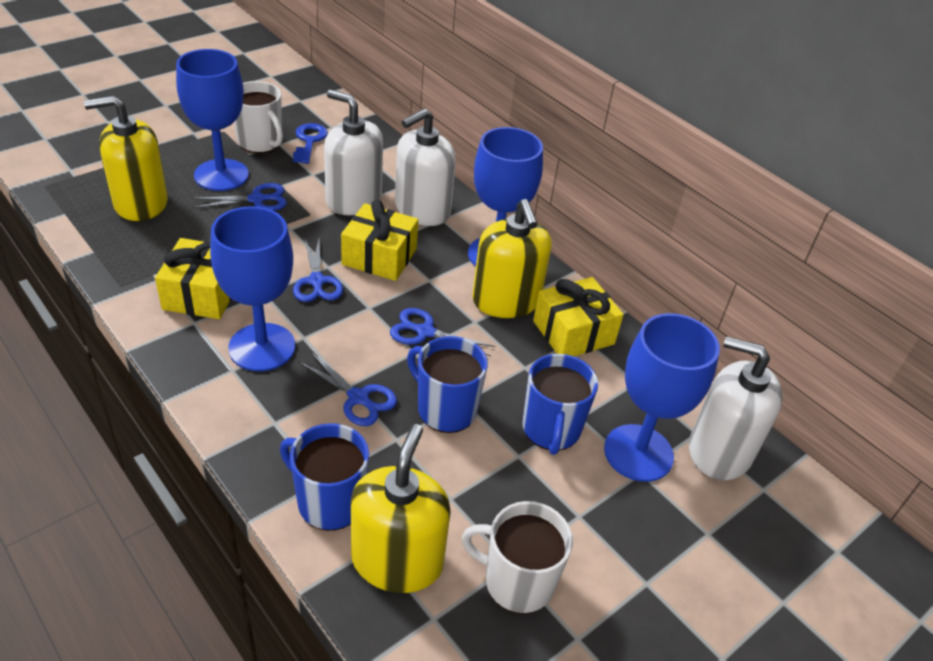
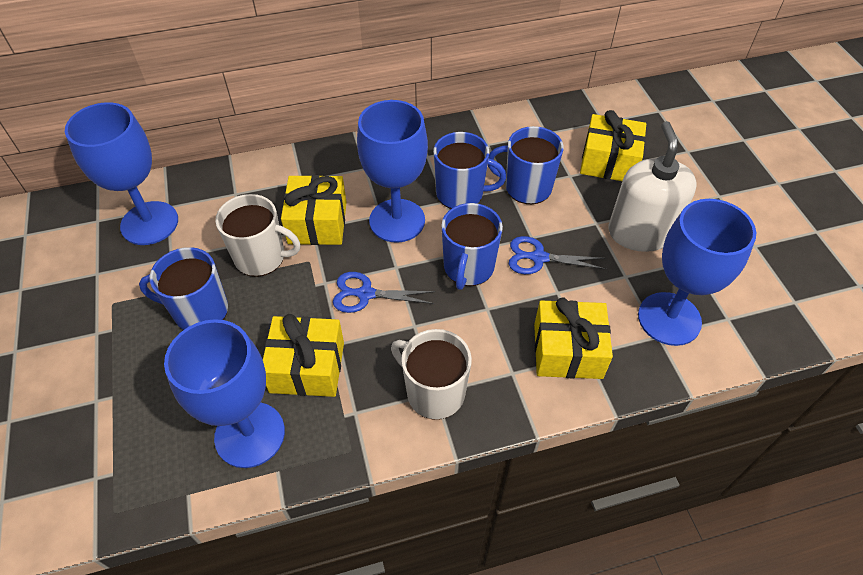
blue key: 1 -> 0
blue mug: 3 -> 4
blue scissors: 4 -> 2
white soap dispenser: 3 -> 1
yellow gift: 3 -> 4
yellow soap dispenser: 3 -> 0

